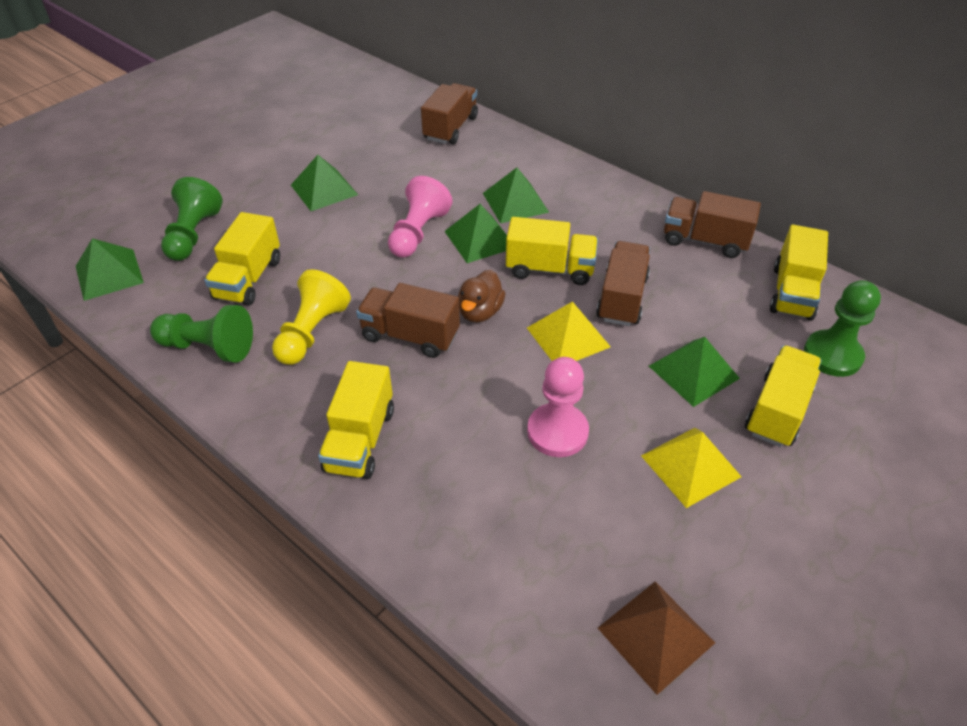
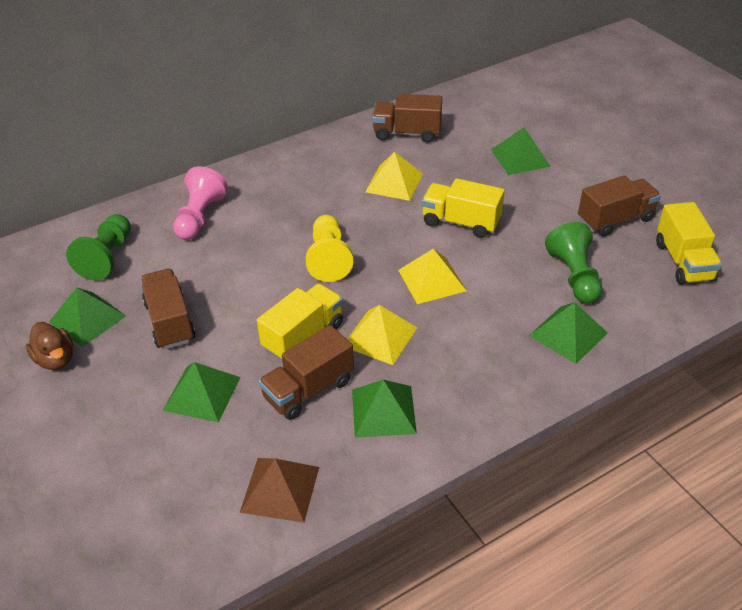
green pawn: 3 -> 2
pink pawn: 2 -> 1
yellow pyramid: 2 -> 3
yellow truck: 5 -> 3

